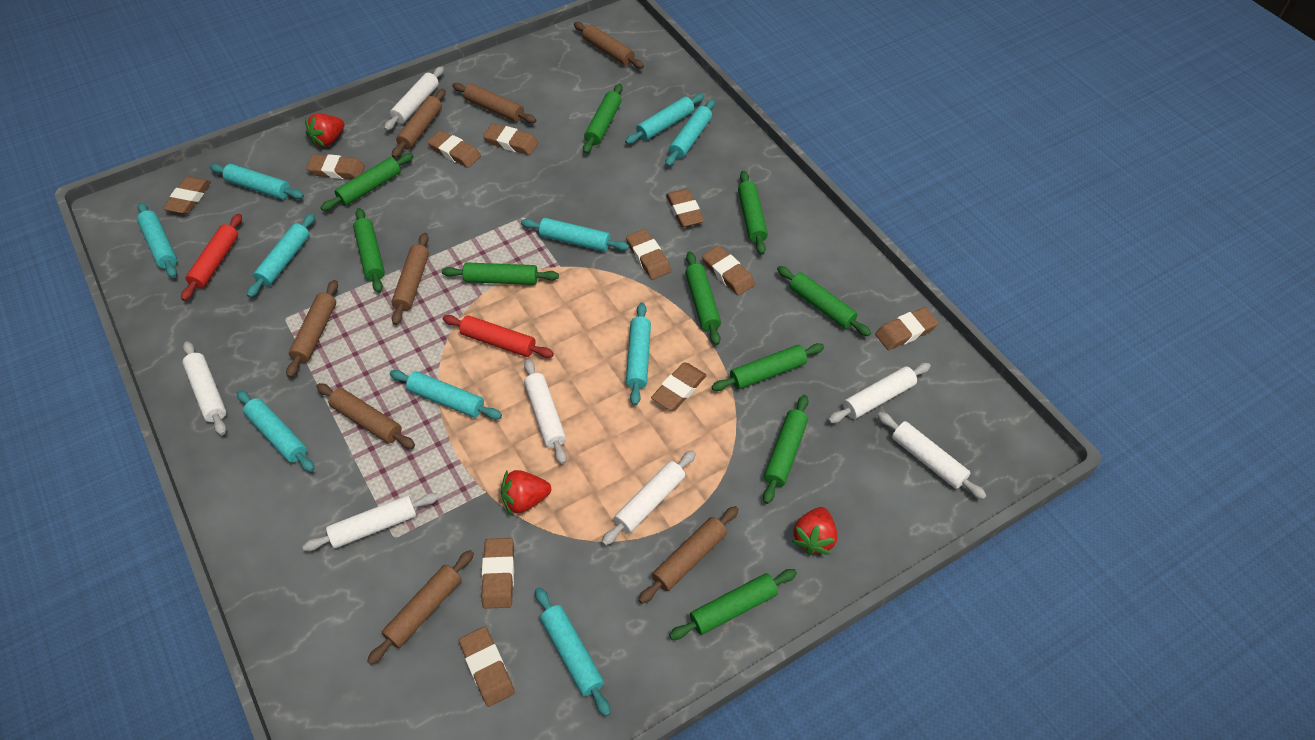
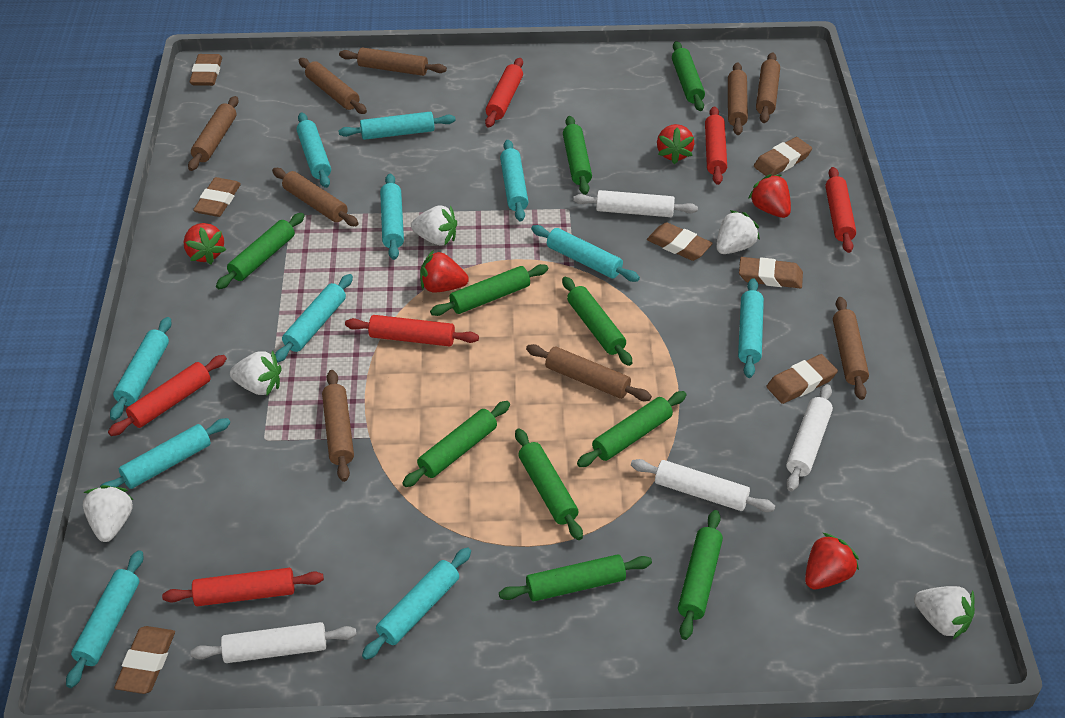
brown eraser: 11 -> 7
brown rolling pin: 8 -> 9
red rolling pin: 2 -> 6
red strawberry: 3 -> 5
turquoise rolling pin: 10 -> 11
white rolling pin: 7 -> 4
white strawberry: 0 -> 5

